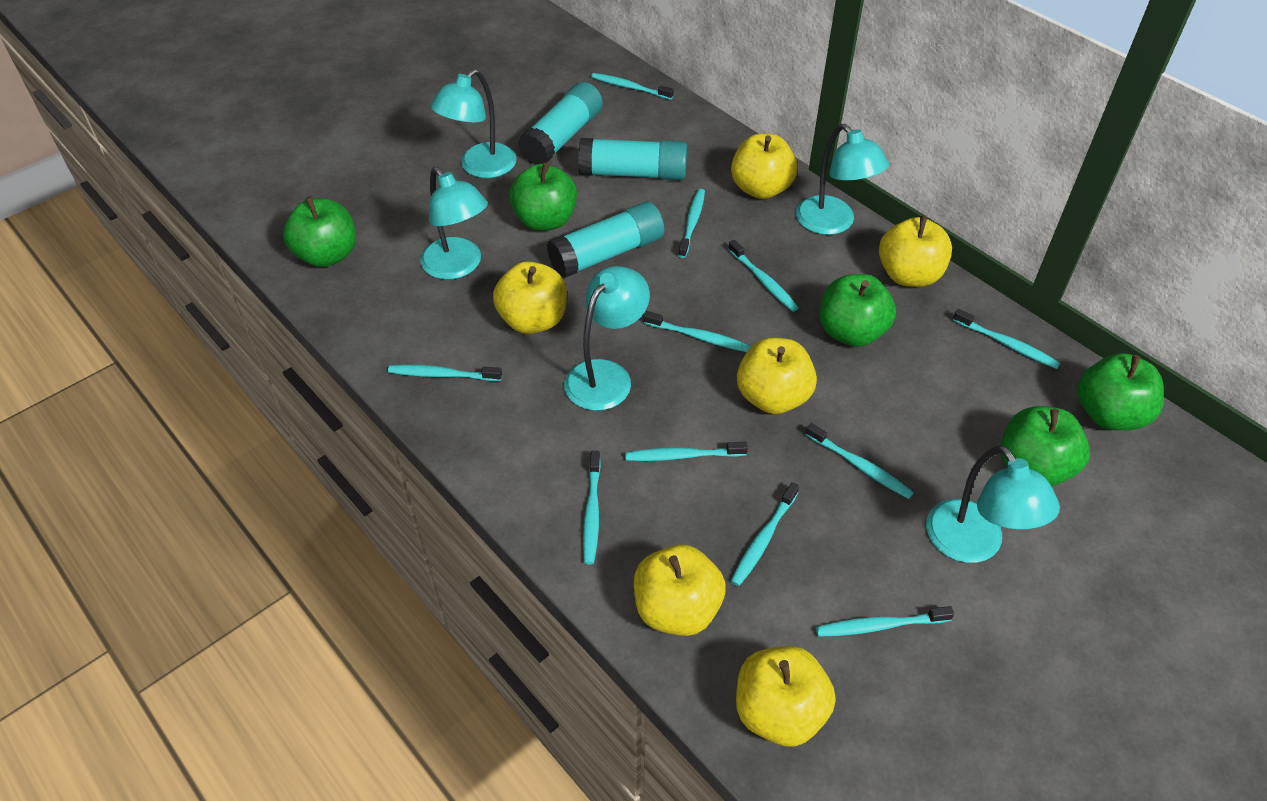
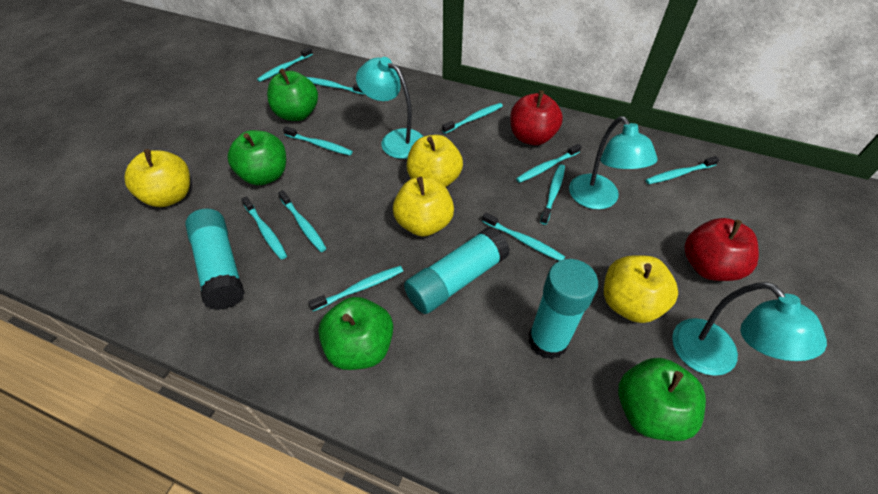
green apple: 5 -> 4
red apple: 0 -> 2
turquoise lamp: 5 -> 3
yellow apple: 6 -> 4

